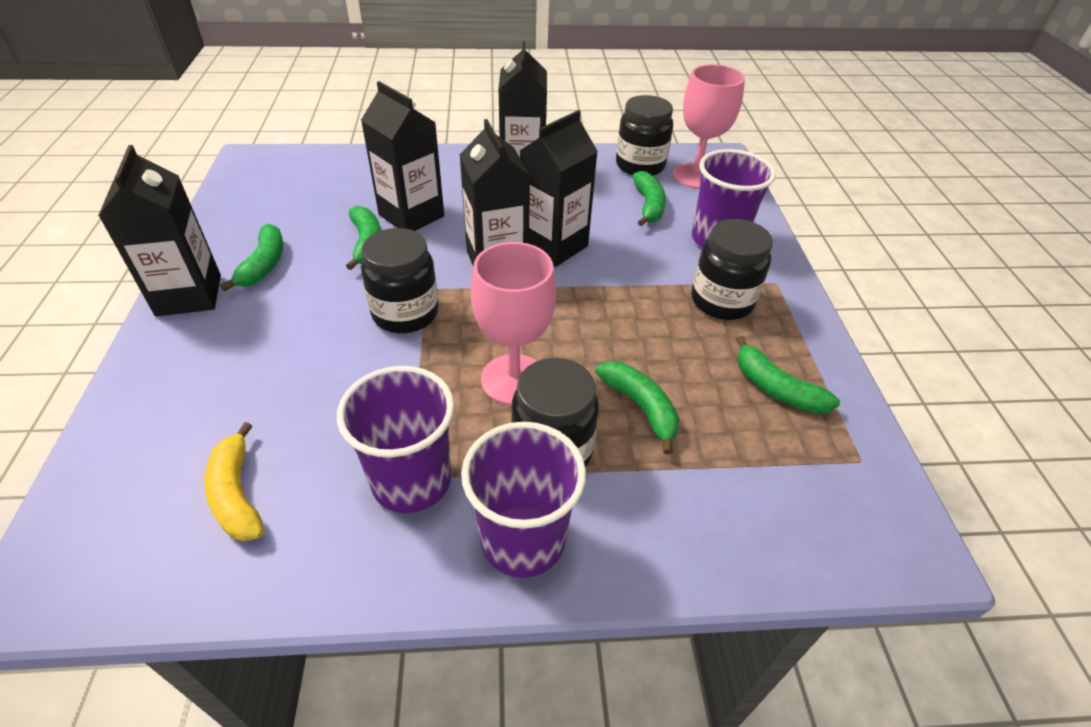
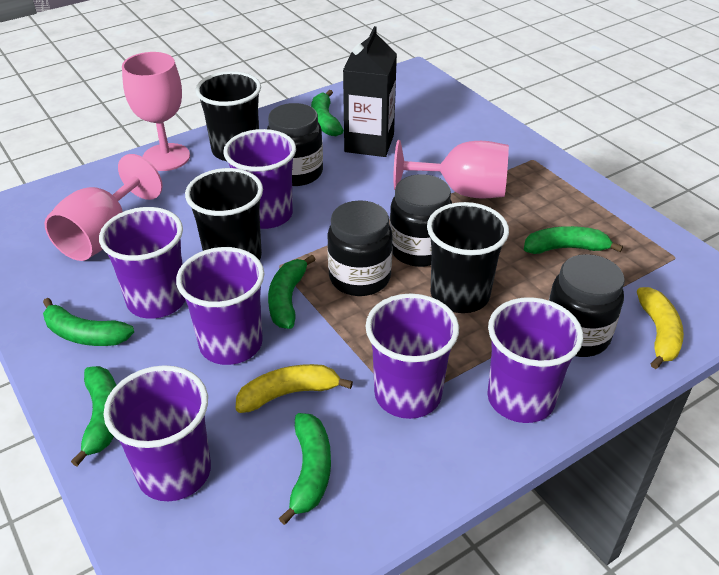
black carton: 5 -> 1
black cup: 0 -> 3
green banana: 5 -> 6
pink goblet: 2 -> 3
purple cup: 3 -> 6
yellow banana: 1 -> 2

